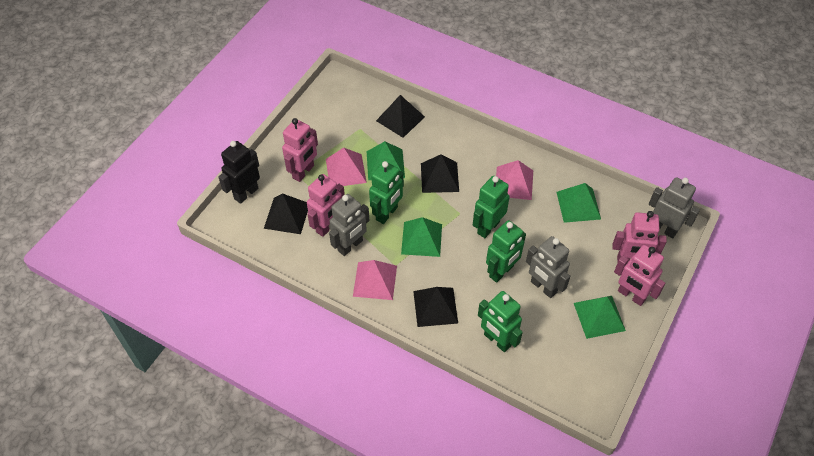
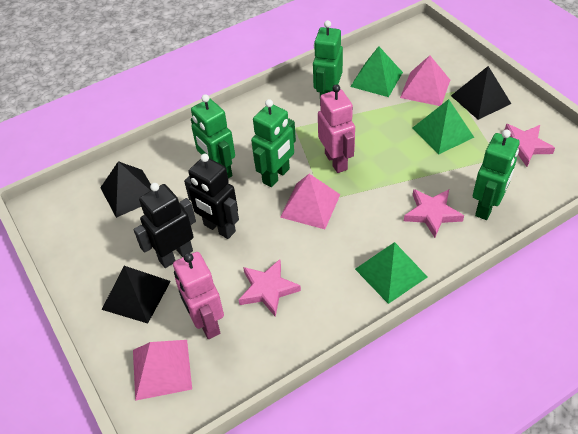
black pyramid: 4 -> 3
black robot: 1 -> 2
green pyramid: 4 -> 3
grey robot: 3 -> 0
pink robot: 4 -> 2
pink star: 0 -> 3

